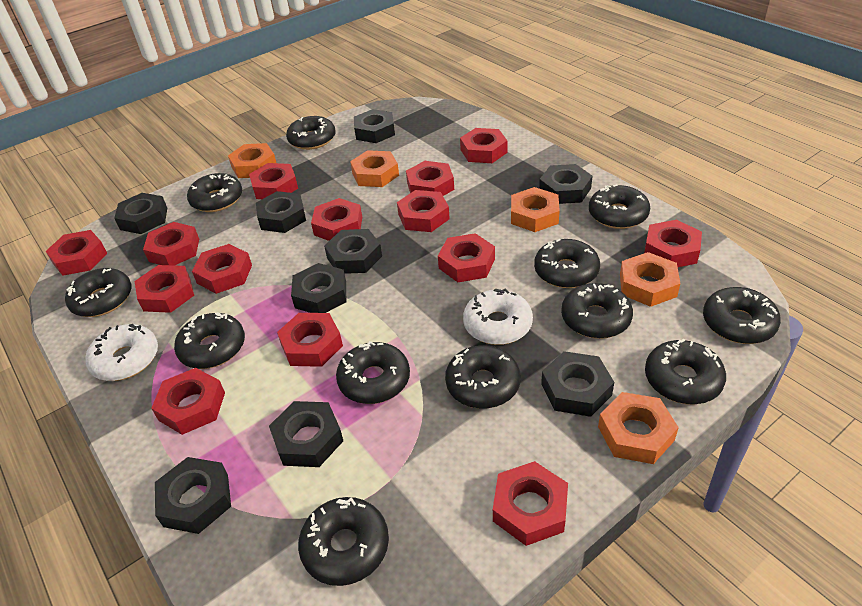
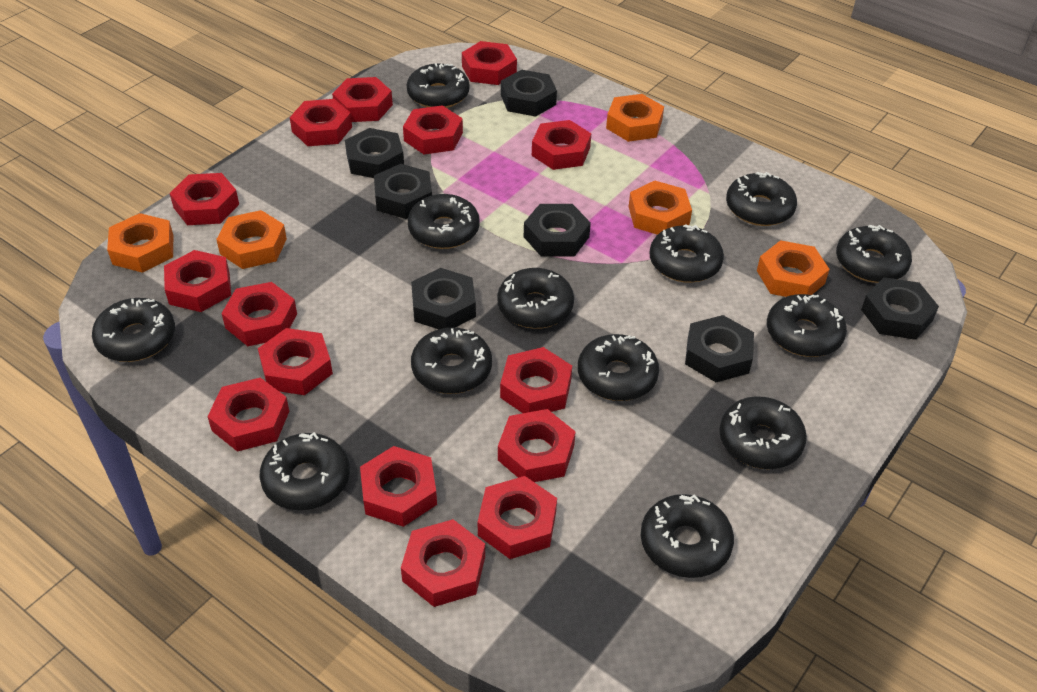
black donut: 12 -> 13
black nut: 9 -> 7
red nut: 14 -> 15
white donut: 2 -> 0

